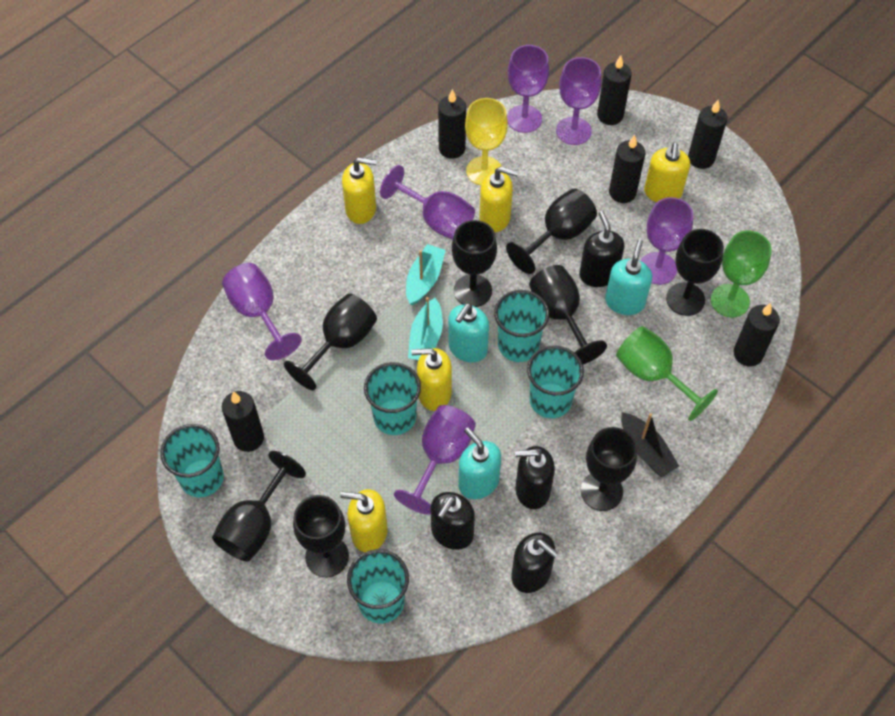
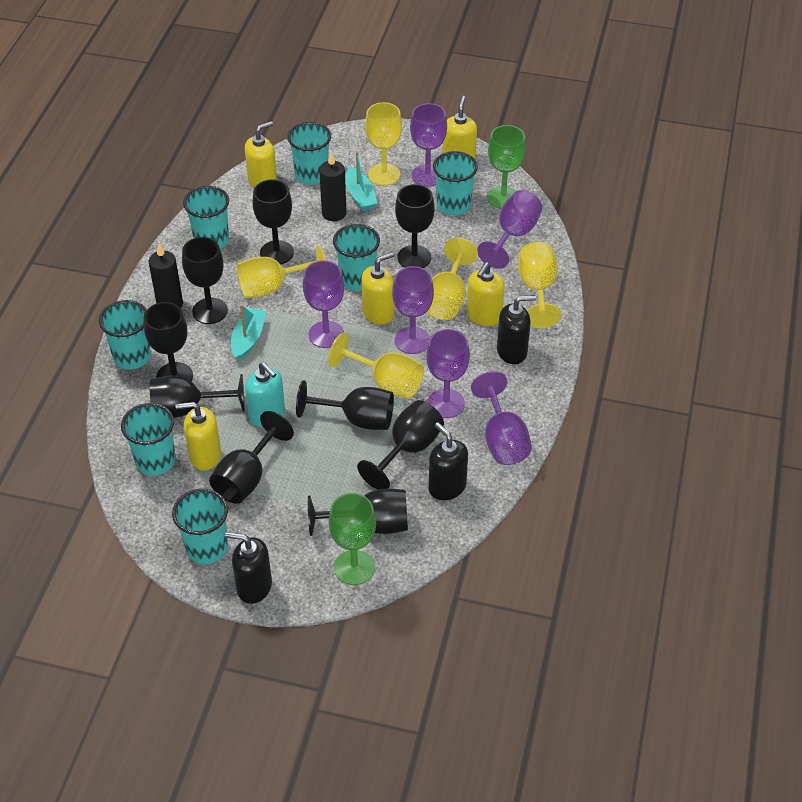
black boat: 1 -> 0
black candle: 6 -> 2
black goblet: 8 -> 9
black soap dispenser: 4 -> 3
turquoise cup: 5 -> 7
turquoise soap dispenser: 3 -> 1
yellow goblet: 1 -> 5

